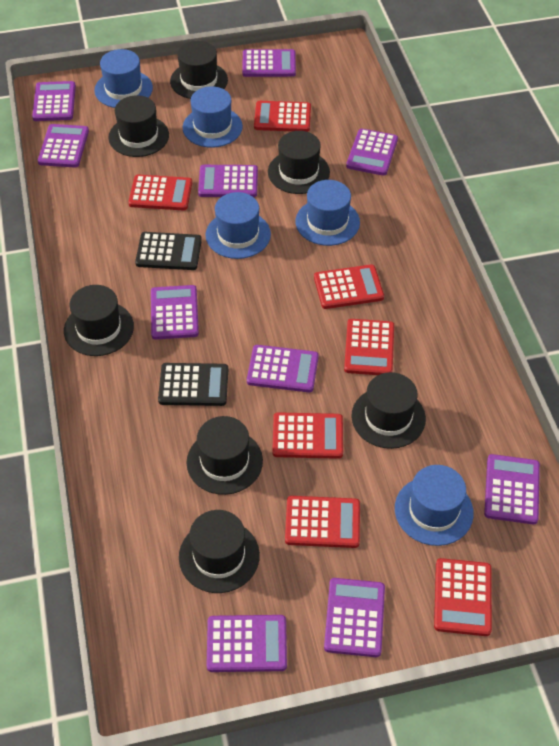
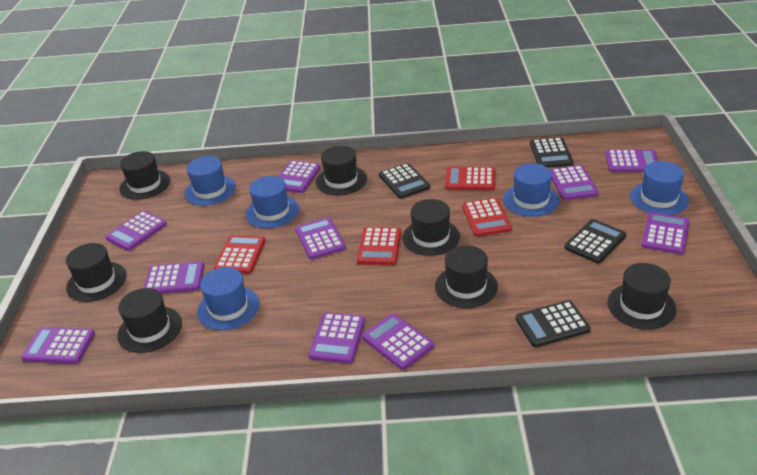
black calculator: 2 -> 4
red calculator: 7 -> 4

